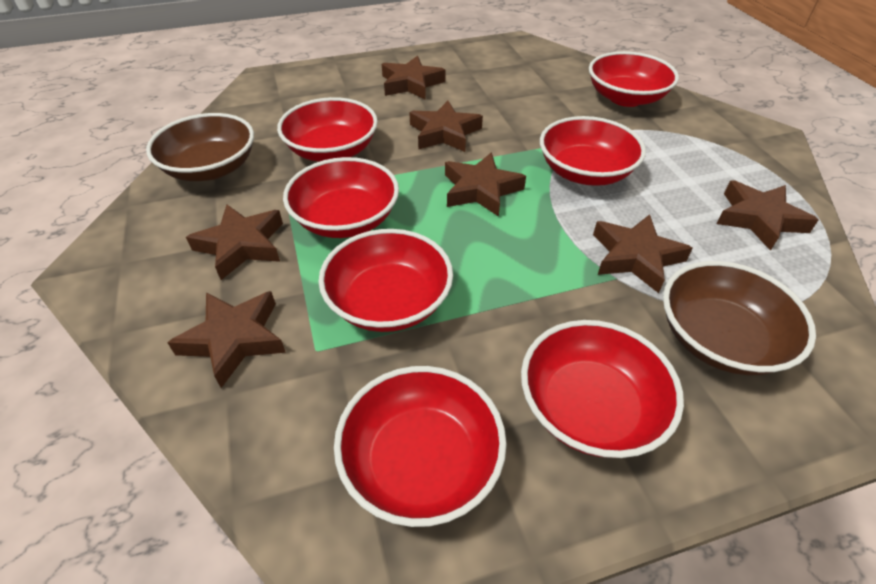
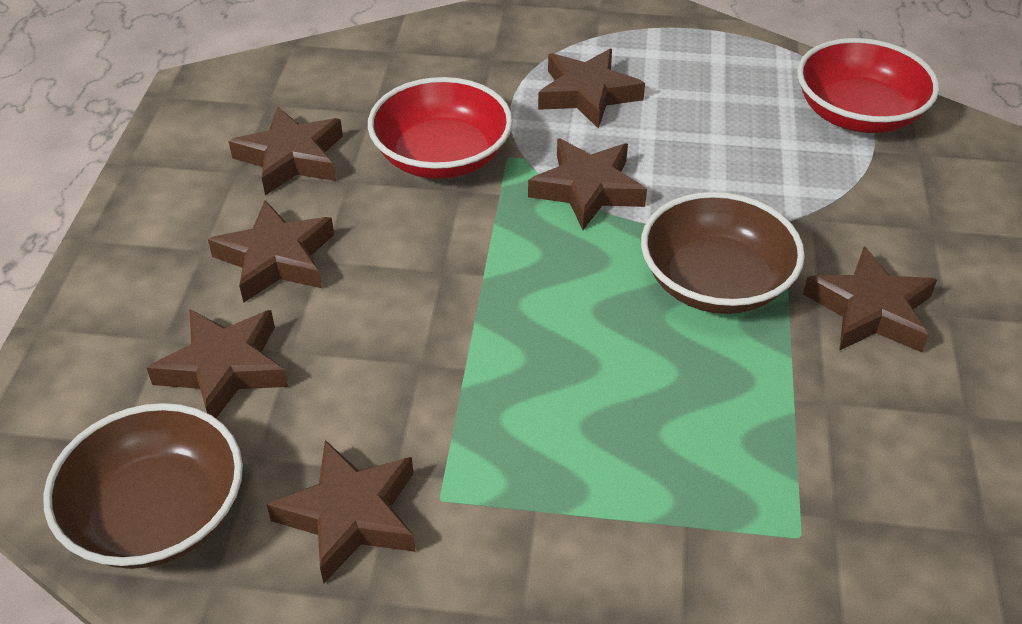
red bowl: 7 -> 2

